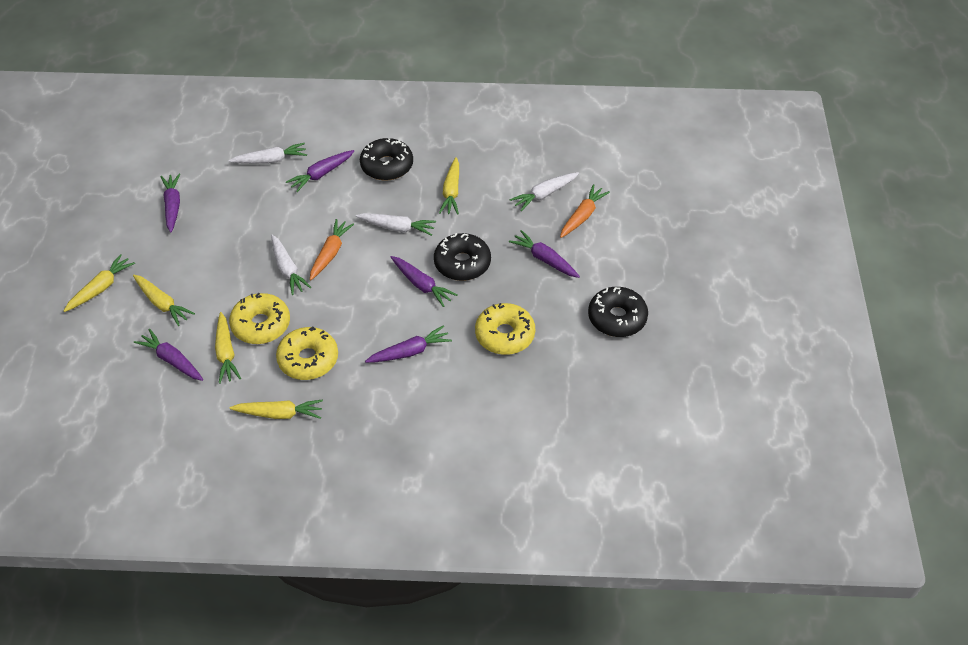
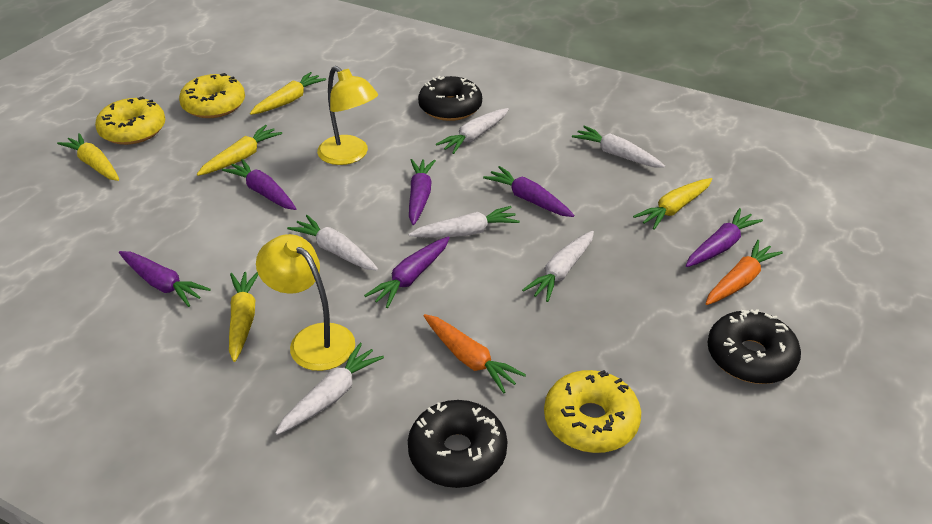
white carrot: 4 -> 6
yellow lamp: 0 -> 2

